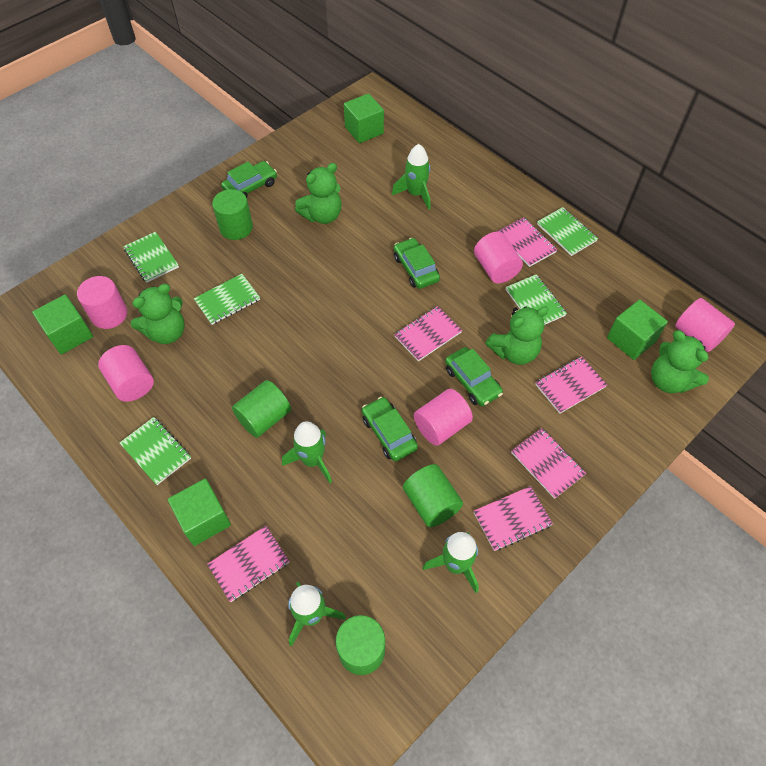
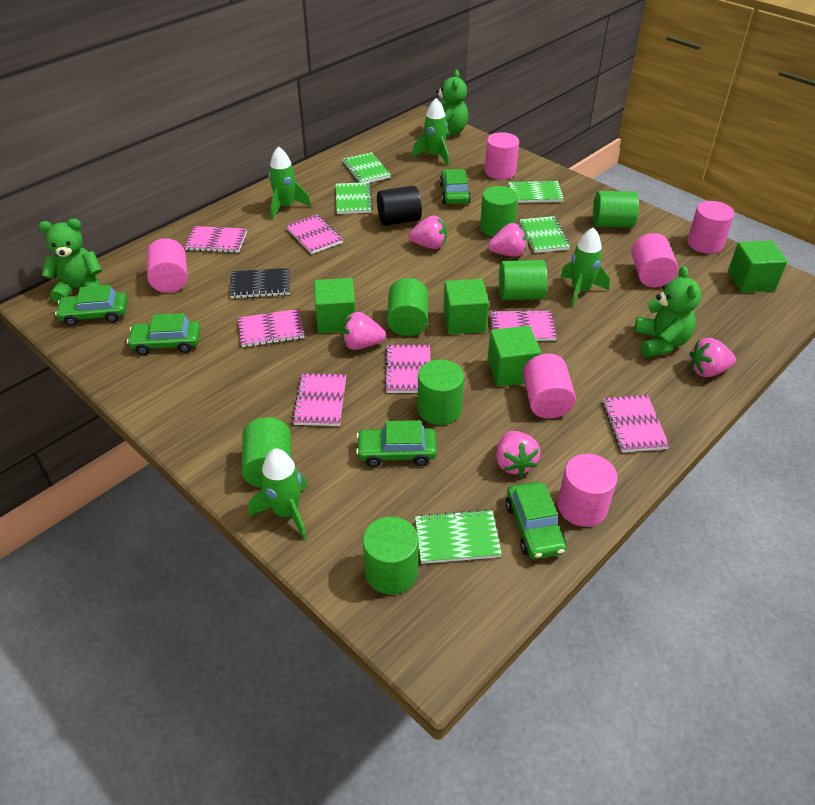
black cylinder: 0 -> 1
black notebook: 0 -> 1
green car: 4 -> 5
green cylinder: 4 -> 7
green teddy bear: 4 -> 3
pink cylinder: 5 -> 6
pink notebook: 6 -> 7
pink strawberry: 0 -> 5

